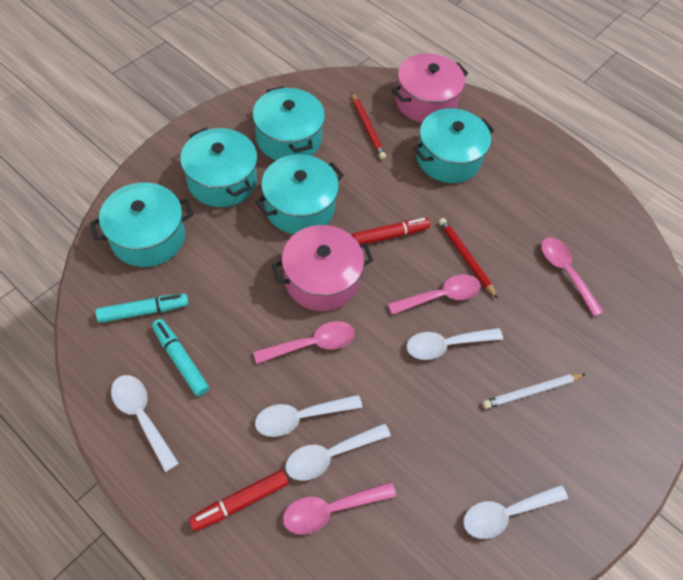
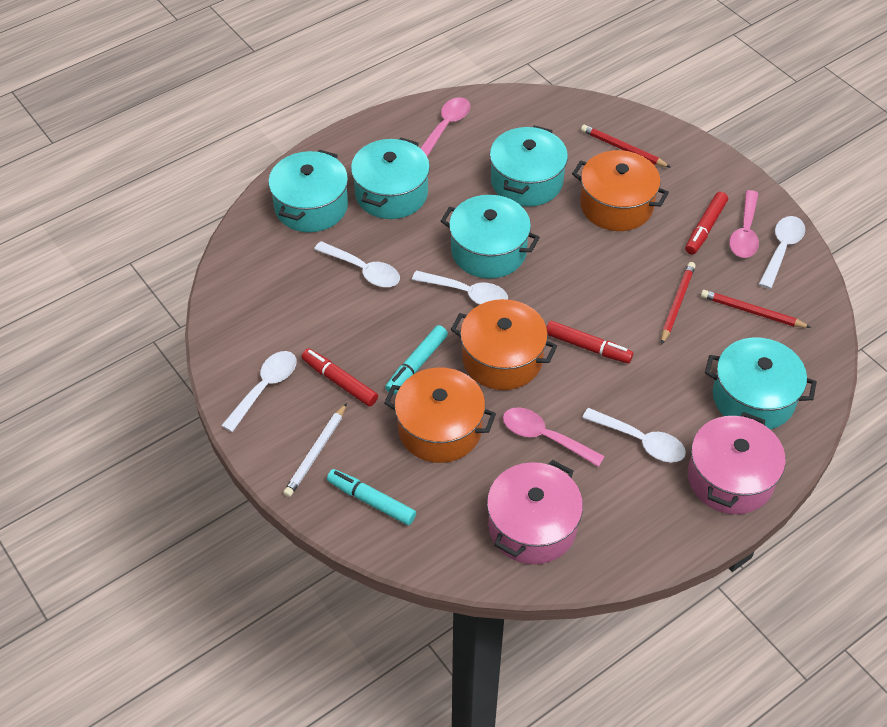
orange pot: 0 -> 3
pink spoon: 4 -> 3
red marker: 2 -> 3
red pencil: 2 -> 3

